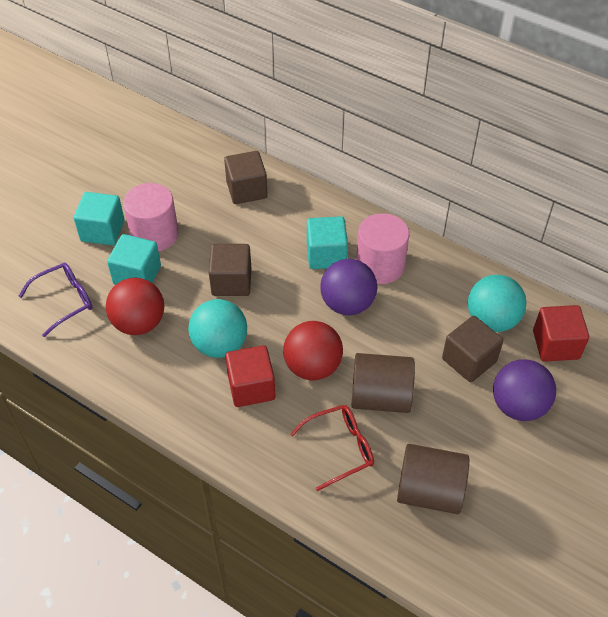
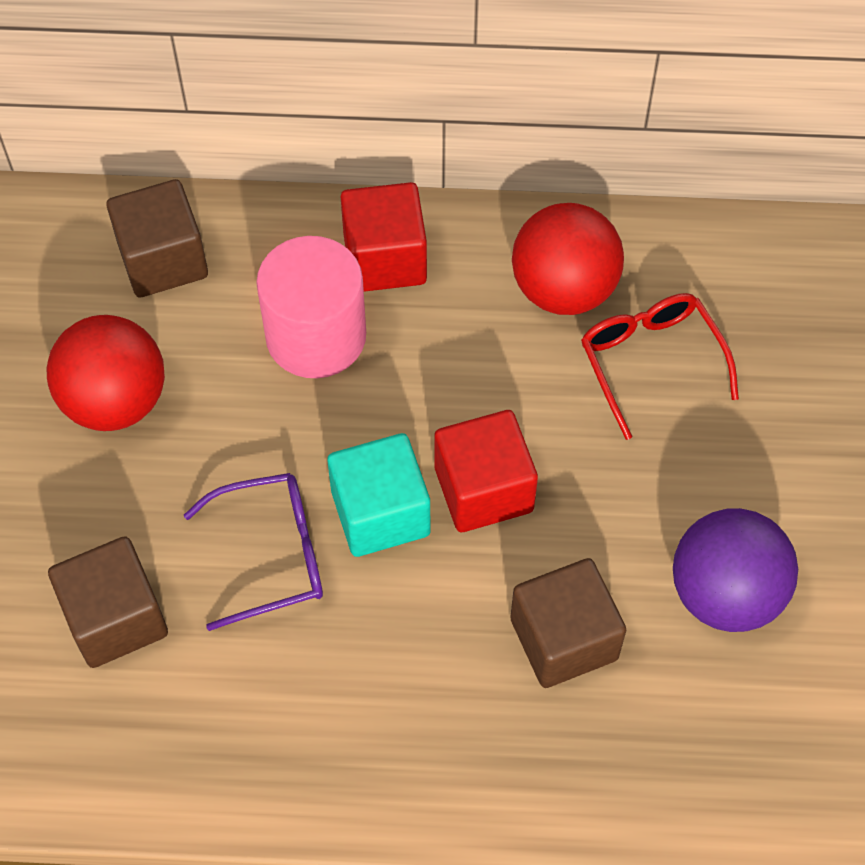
brown cylinder: 2 -> 0
pink cylinder: 2 -> 1
purple ball: 2 -> 1
turquoise ball: 2 -> 0
turquoise cube: 3 -> 1

